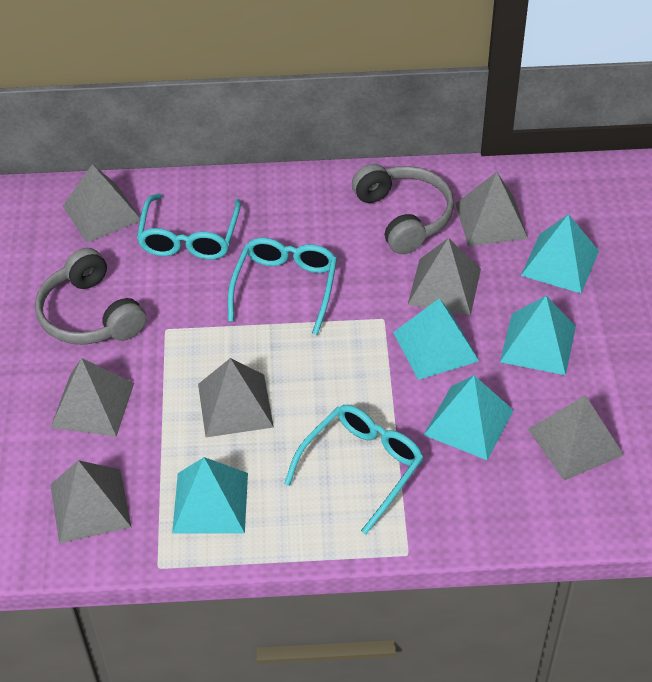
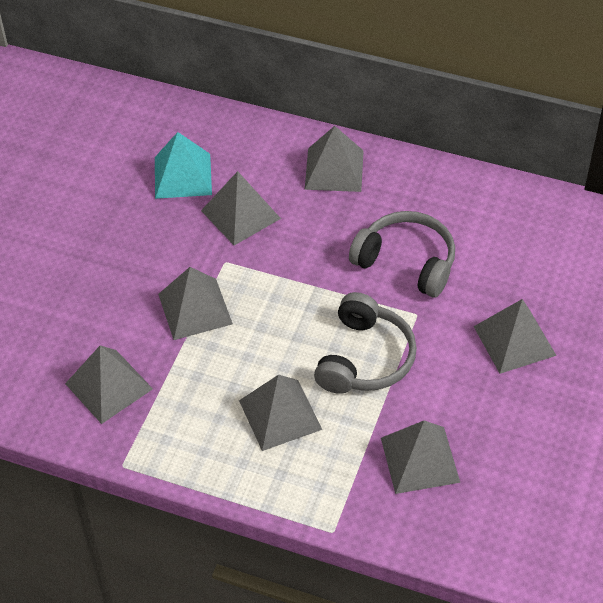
turquoise glasses: 3 -> 0
turquoise pyramid: 5 -> 1

